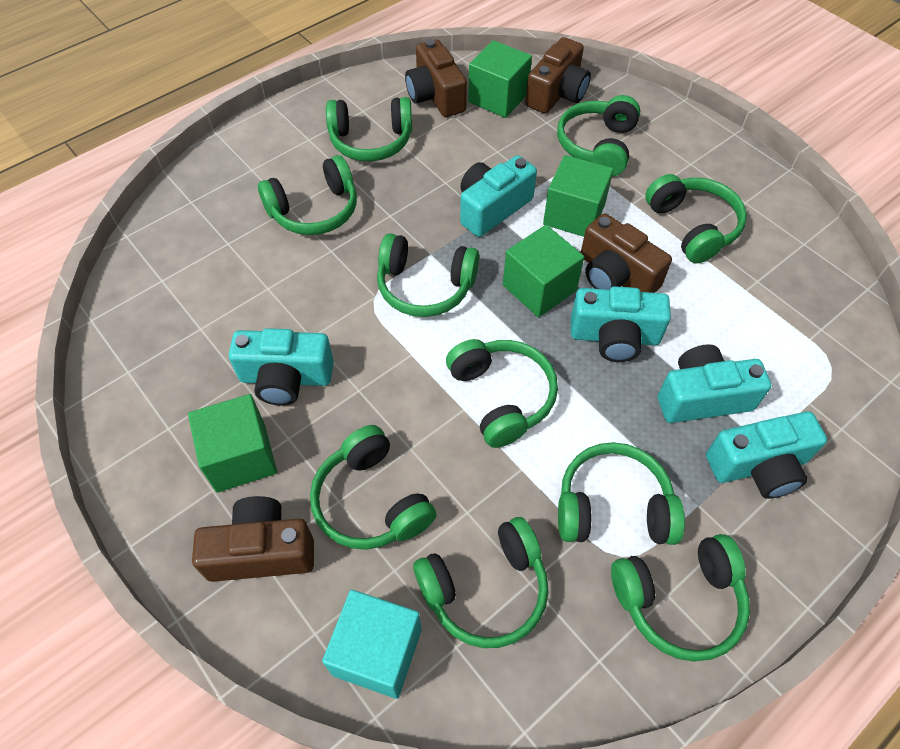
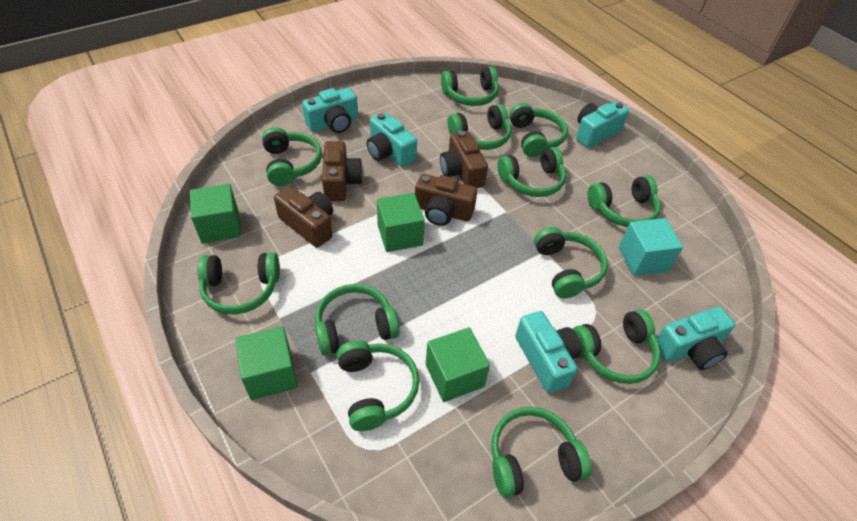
green headphones: 10 -> 12

